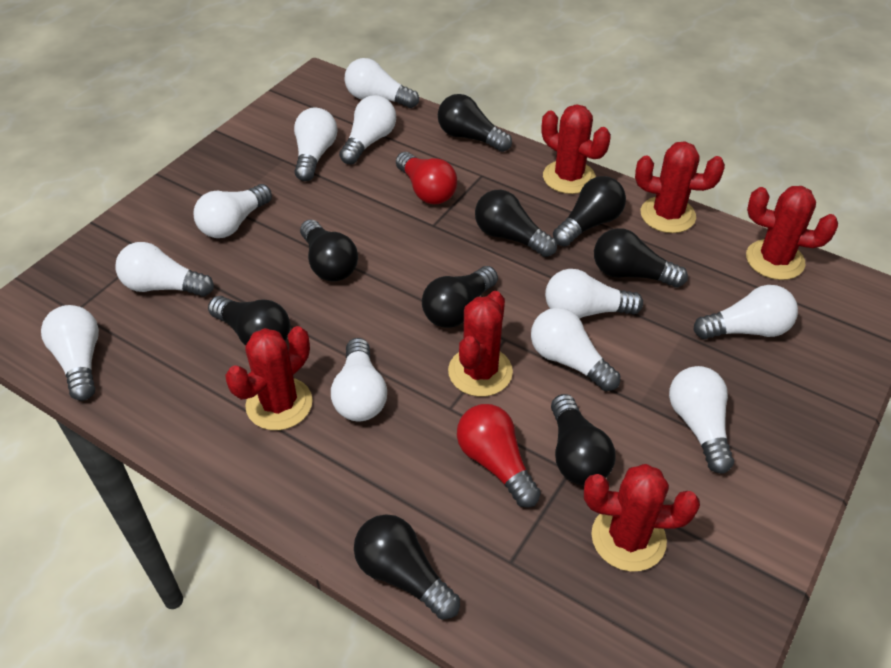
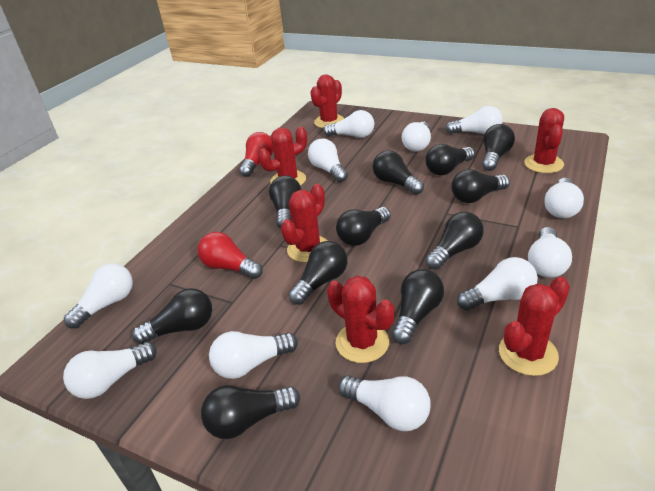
black light bulb: 9 -> 11

